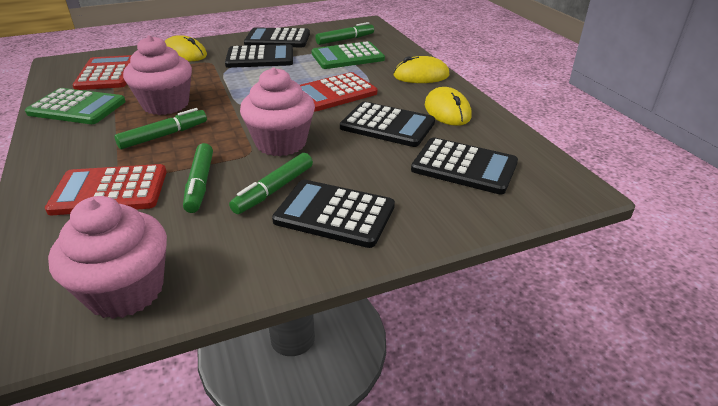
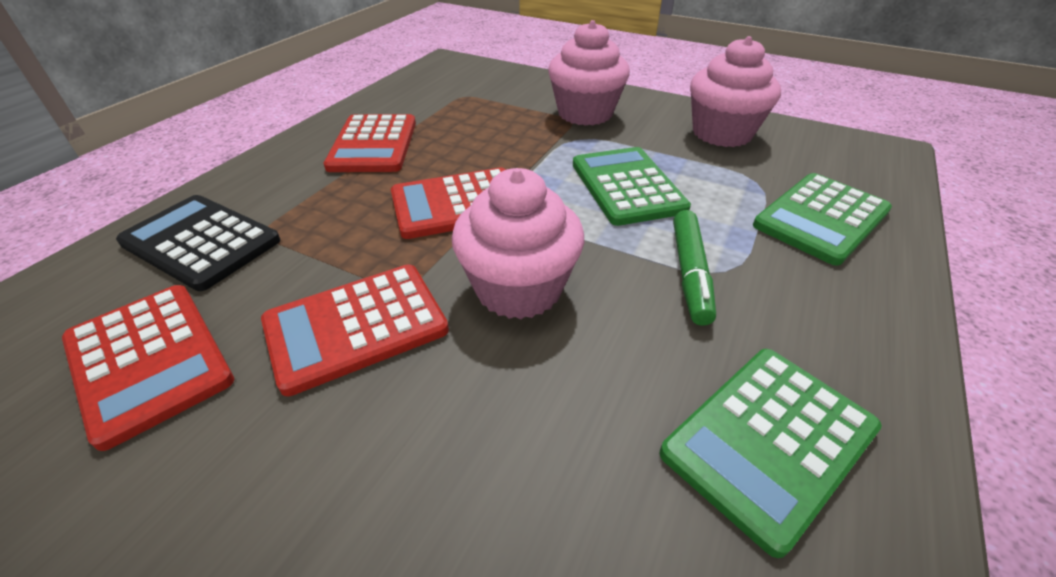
black calculator: 5 -> 1
green calculator: 2 -> 3
green marker: 4 -> 1
red calculator: 3 -> 4
yellow mouse: 3 -> 0

